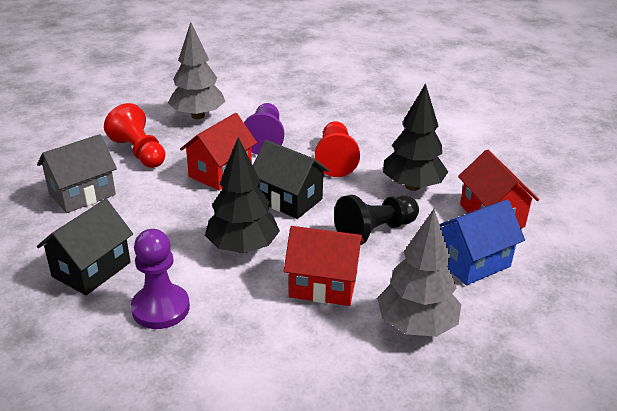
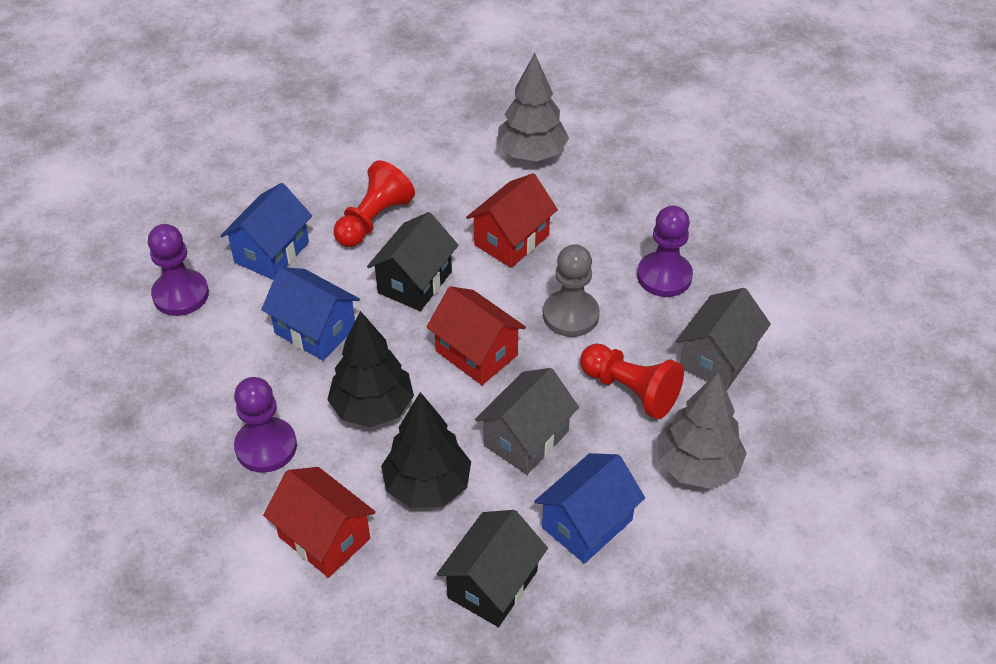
black pawn: 1 -> 0
blue house: 1 -> 3
grey house: 1 -> 2
grey pawn: 0 -> 1
purple pawn: 2 -> 3

